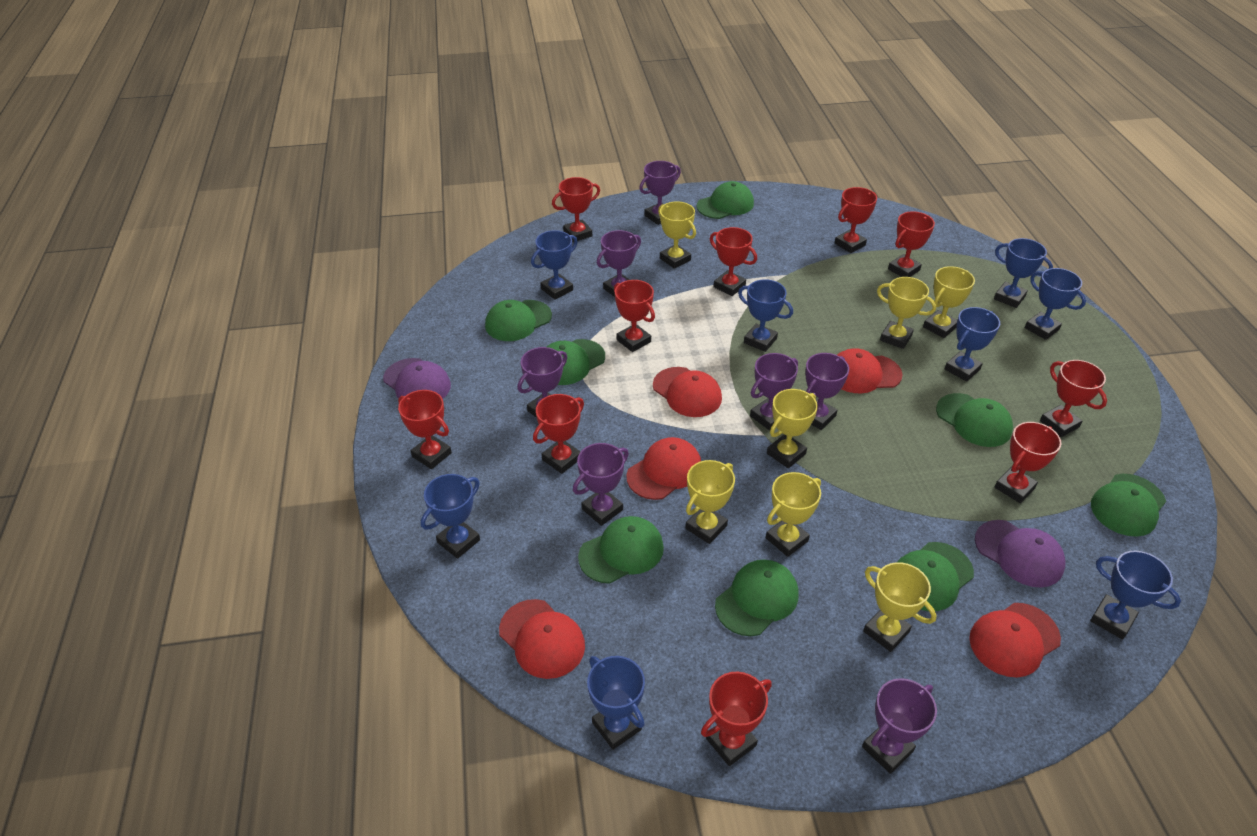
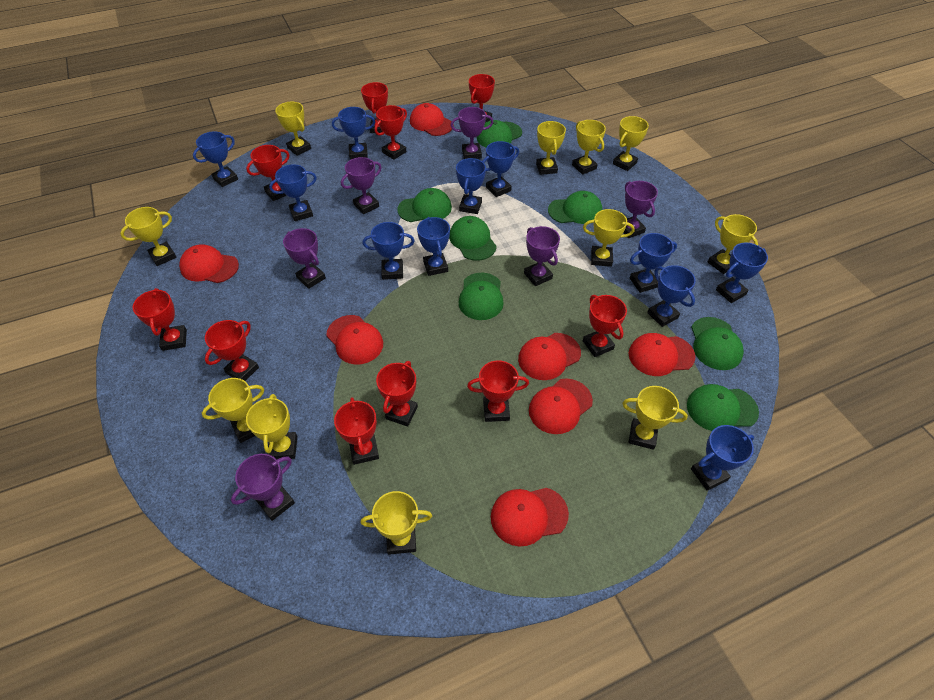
blue trophy: 8 -> 11
green cap: 8 -> 7
purple cap: 2 -> 0
purple trophy: 7 -> 6
red cap: 5 -> 7
yellow trophy: 7 -> 11

